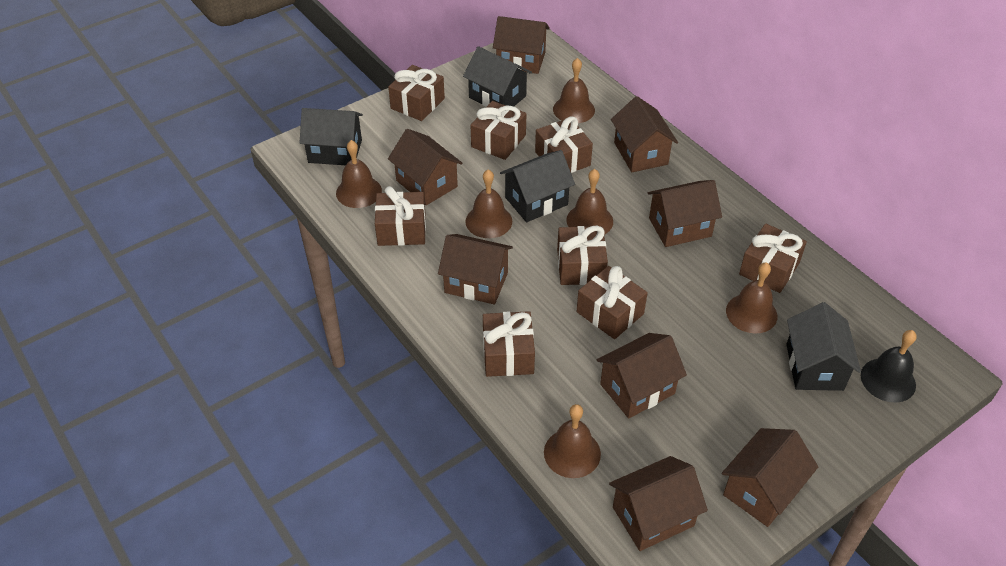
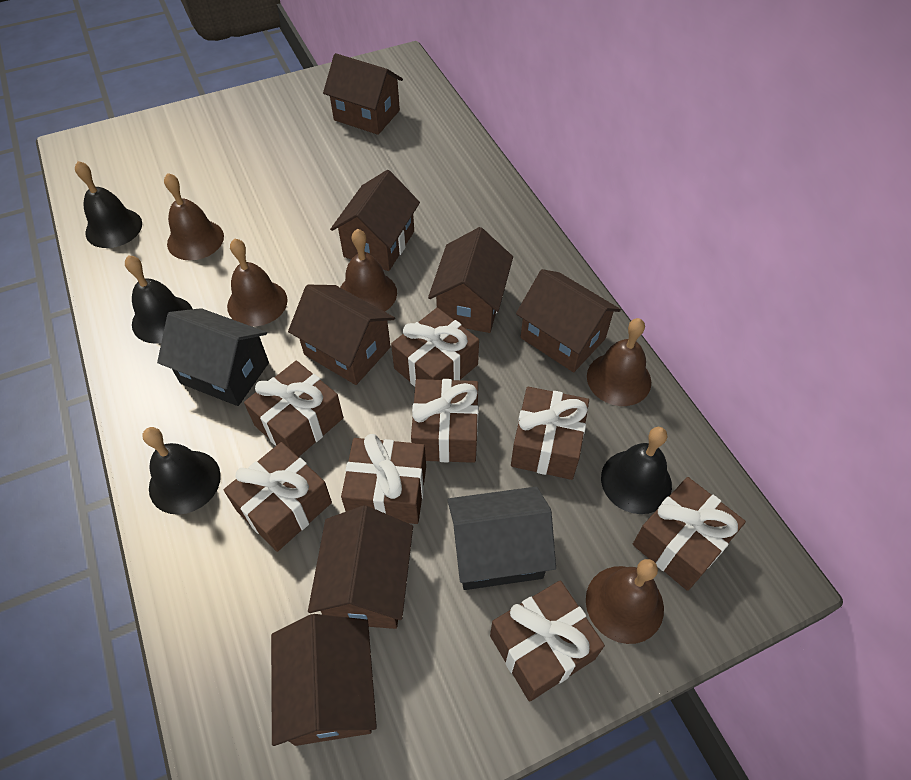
black bell: 1 -> 4
black house: 4 -> 2
brown bell: 6 -> 5
brown house: 8 -> 7

